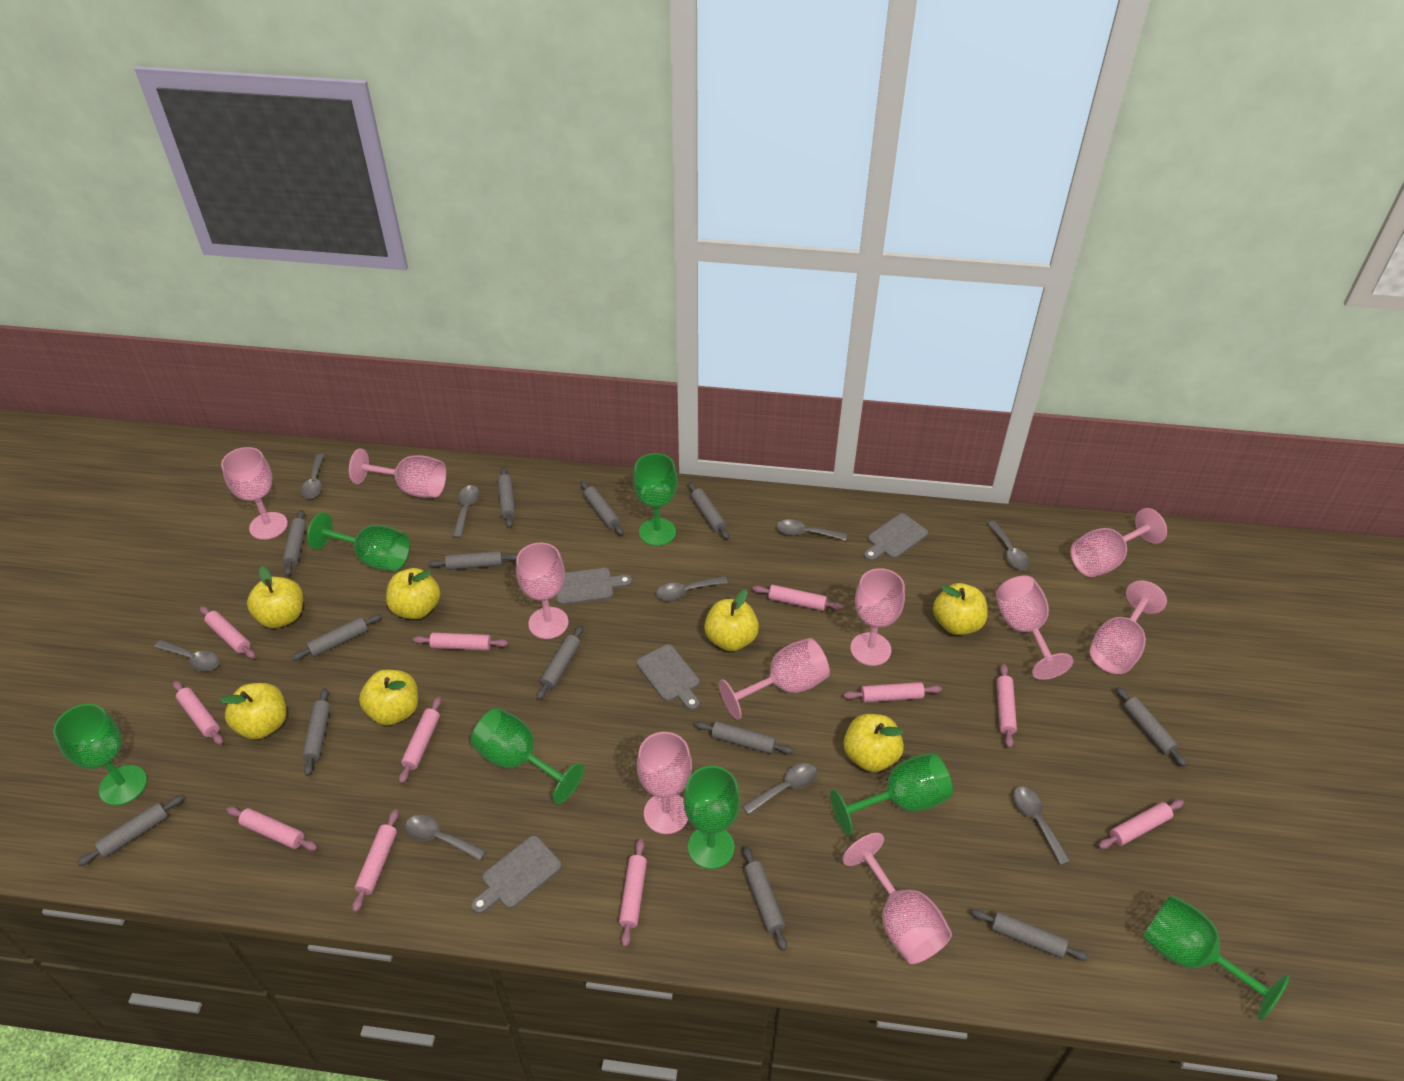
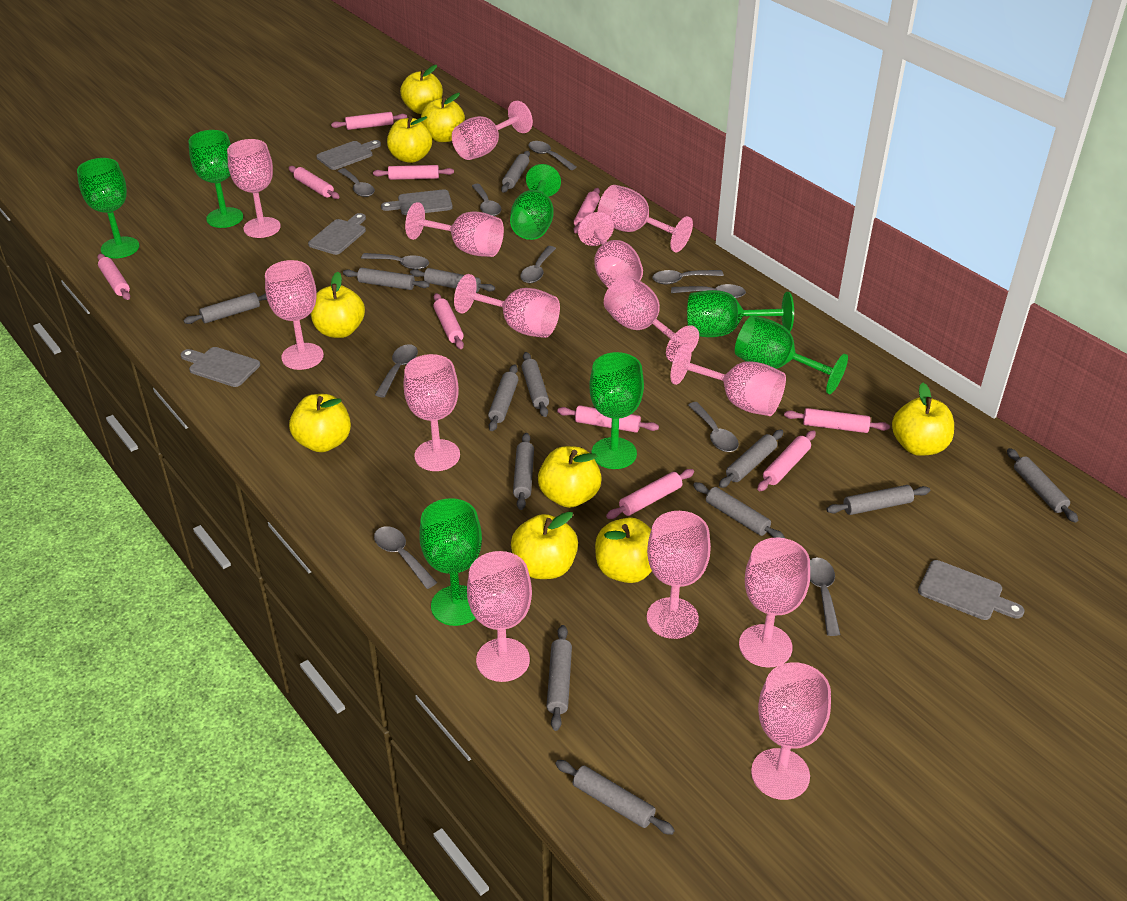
grey cutting board: 4 -> 5
grey spoon: 9 -> 11
pink goblet: 10 -> 14
pink rolling pin: 11 -> 10
yellow apple: 7 -> 9

